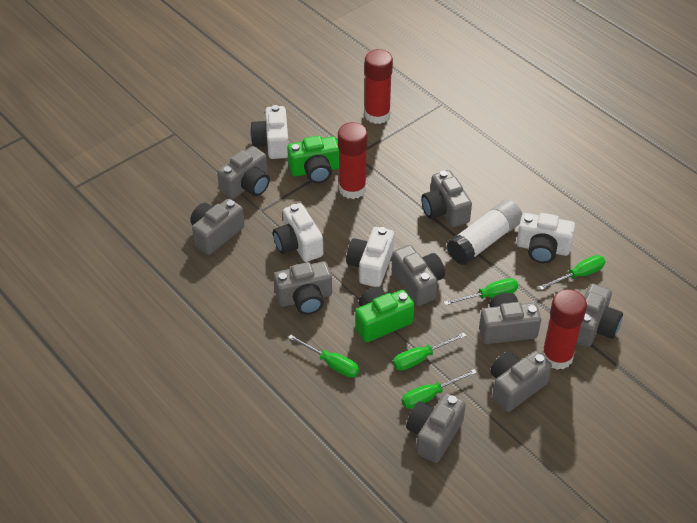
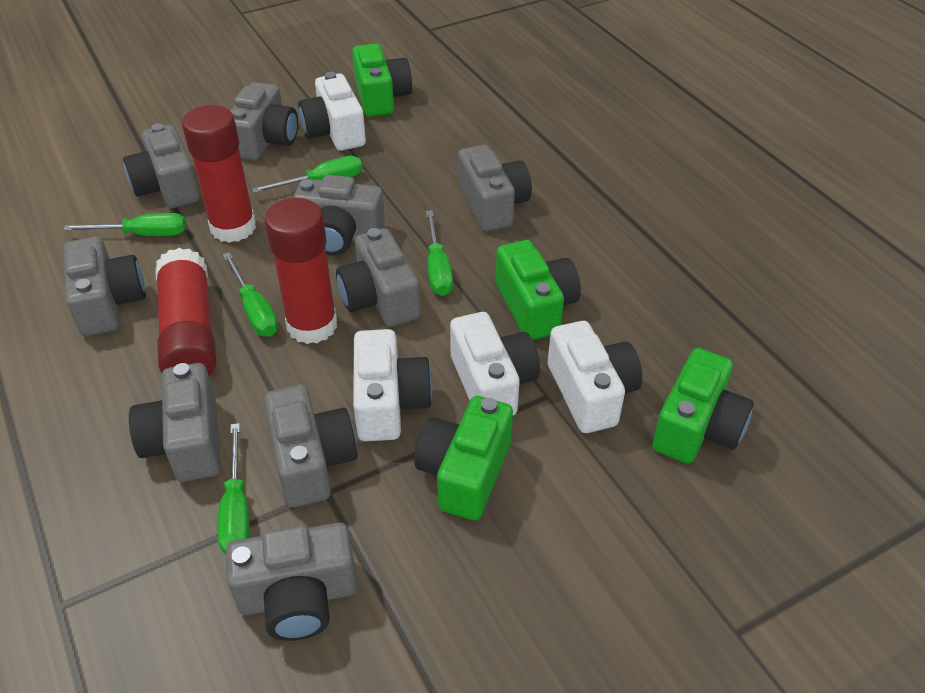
green camera: 2 -> 4
white glue stick: 1 -> 0

